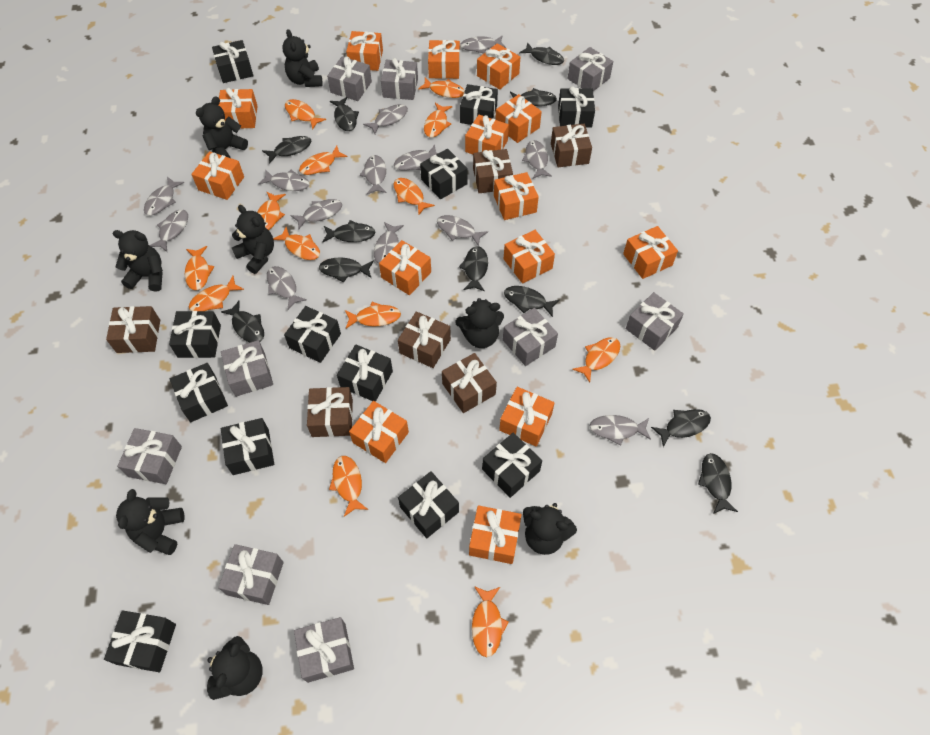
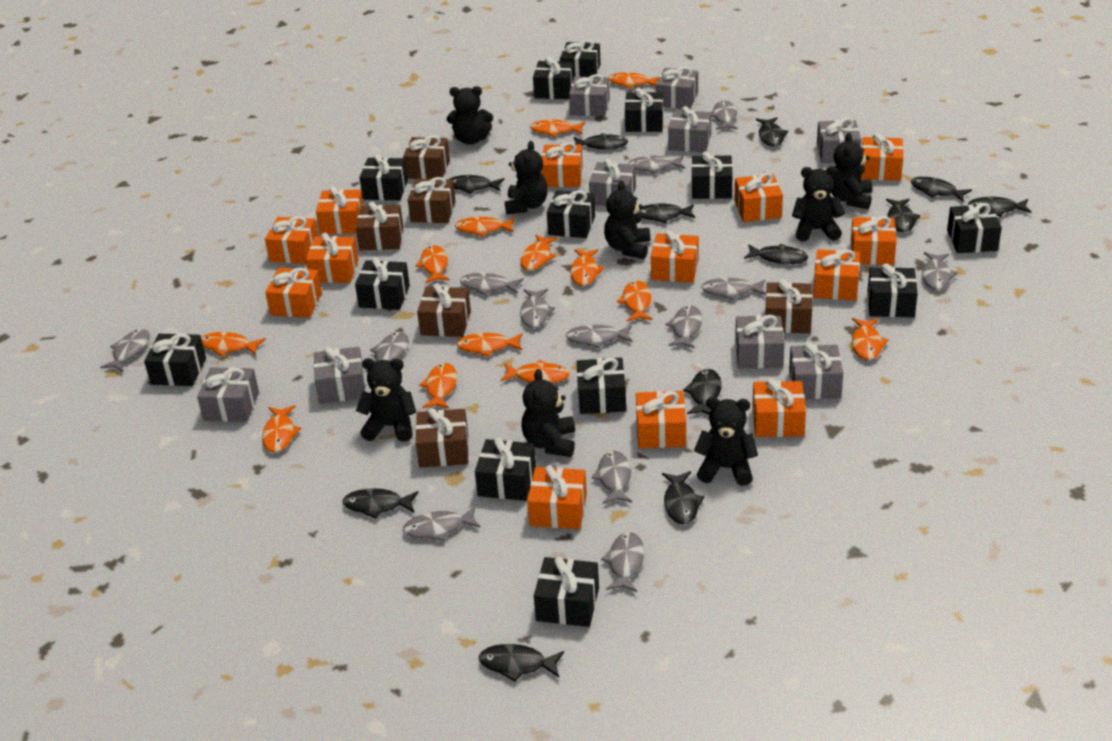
black fish: 11 -> 12
black gift: 12 -> 13
orange gift: 14 -> 13

